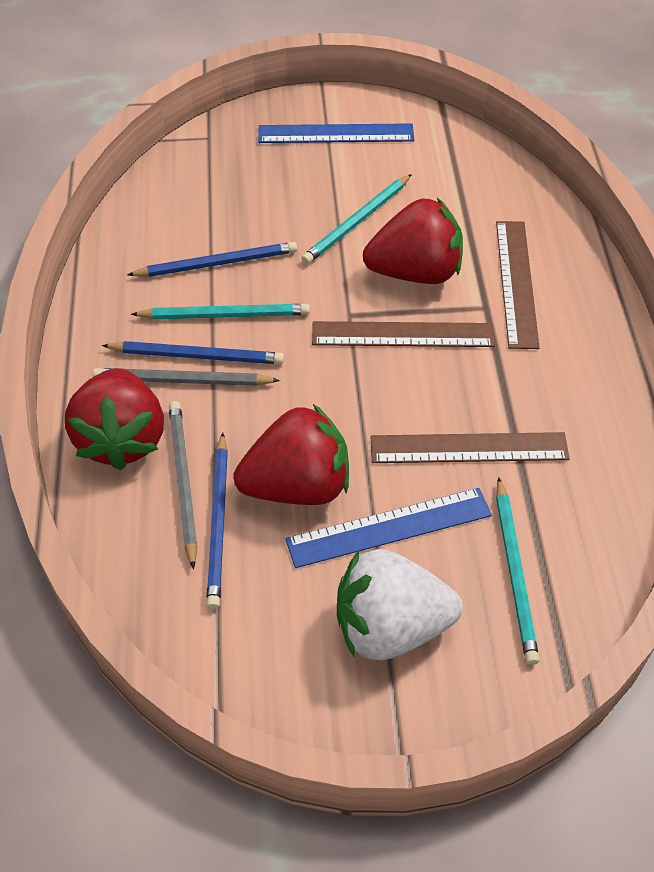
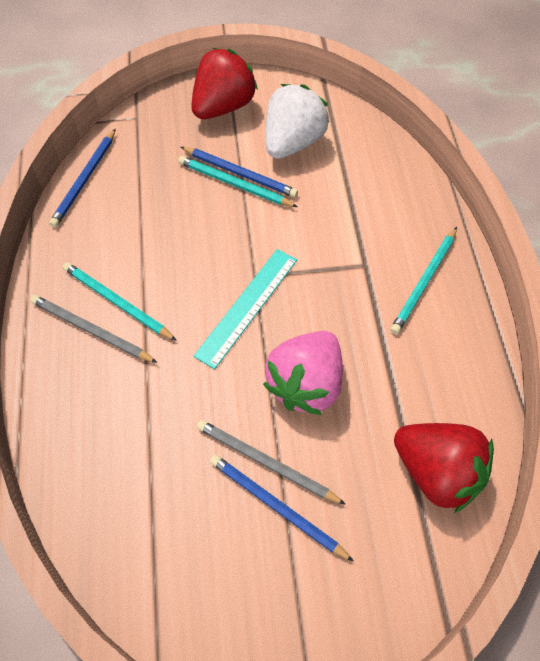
blue ruler: 2 -> 0
brown ruler: 3 -> 0
pink strawberry: 0 -> 1
red strawberry: 3 -> 2
turquoise ruler: 0 -> 1

